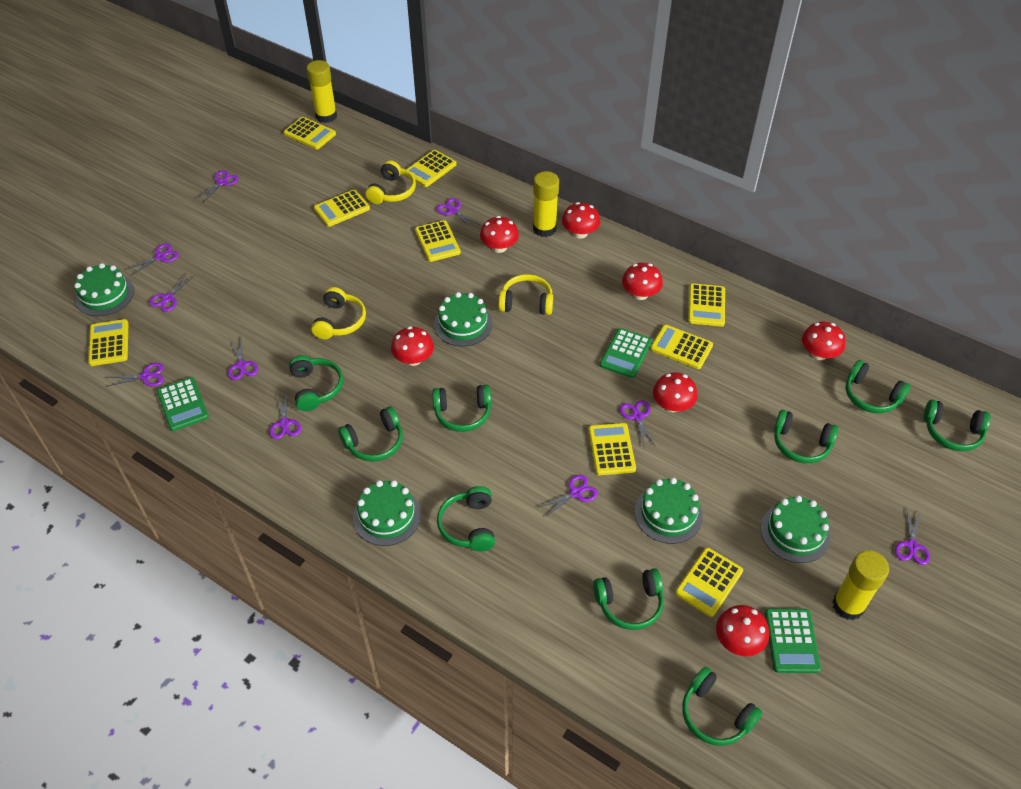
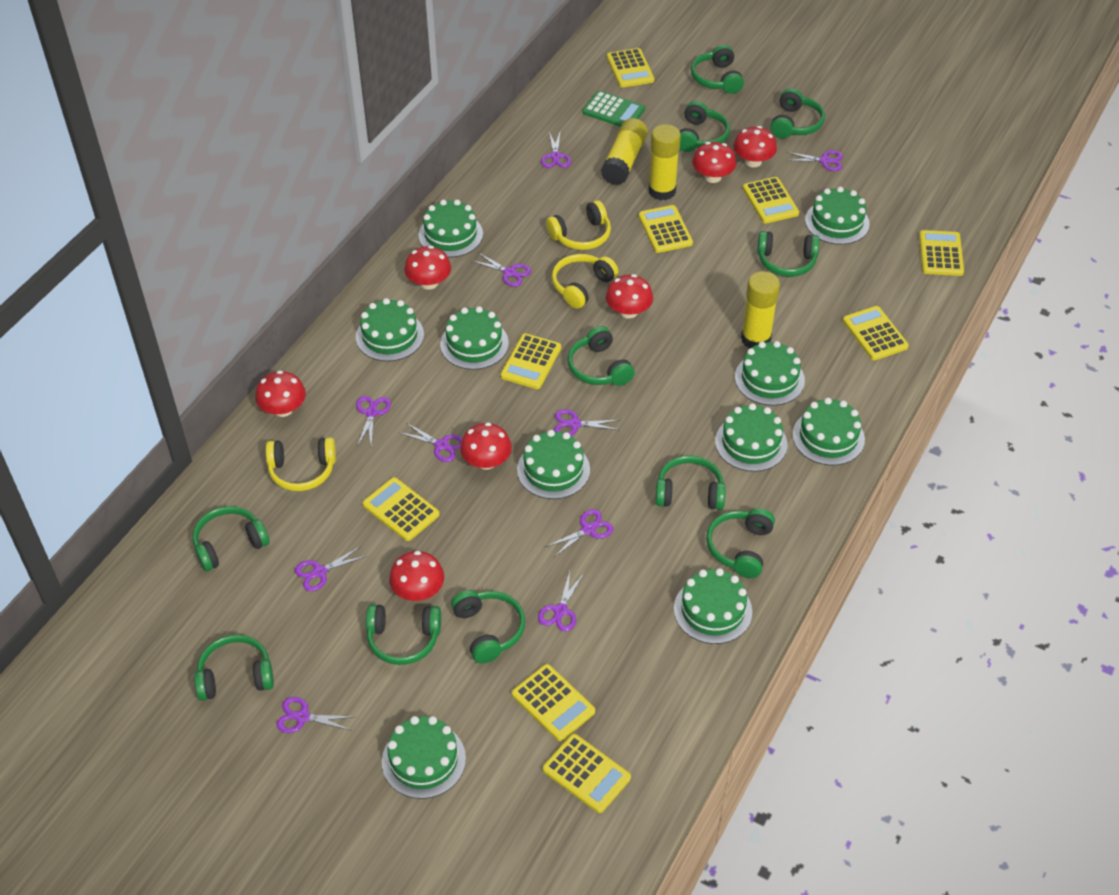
green cake: 5 -> 10
green calculator: 3 -> 1
green headphones: 9 -> 11

